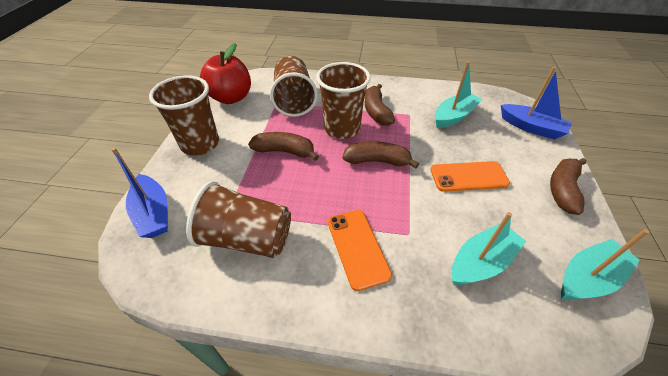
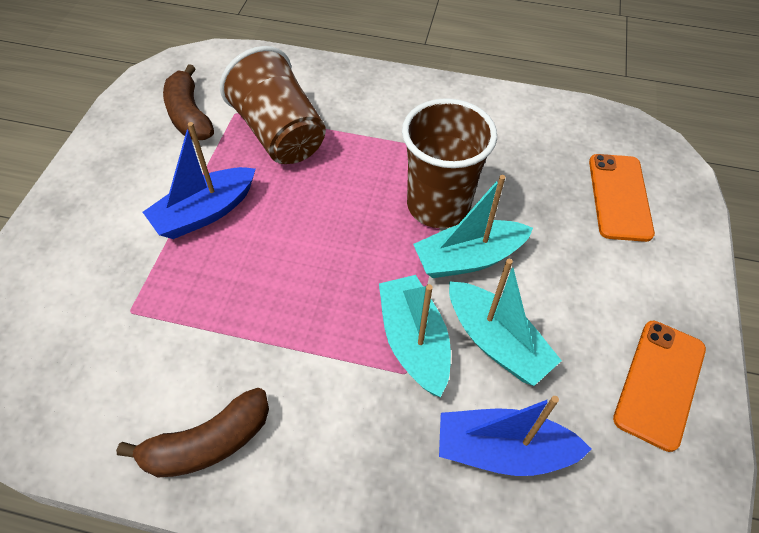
brown banana: 4 -> 2
brown cup: 4 -> 2
red apple: 1 -> 0

